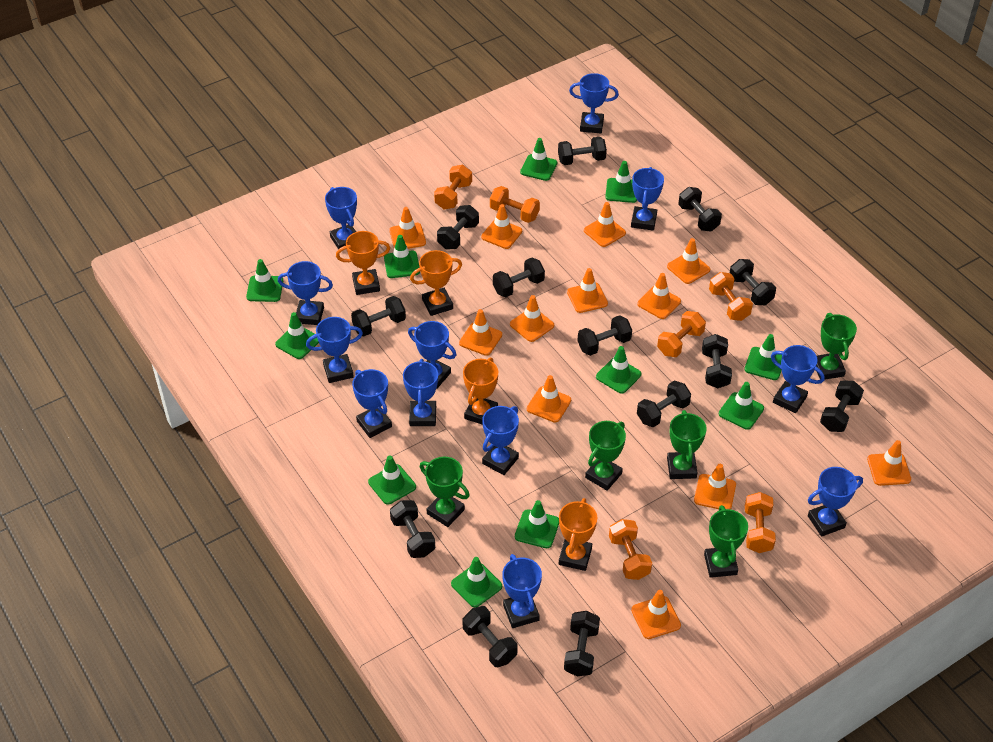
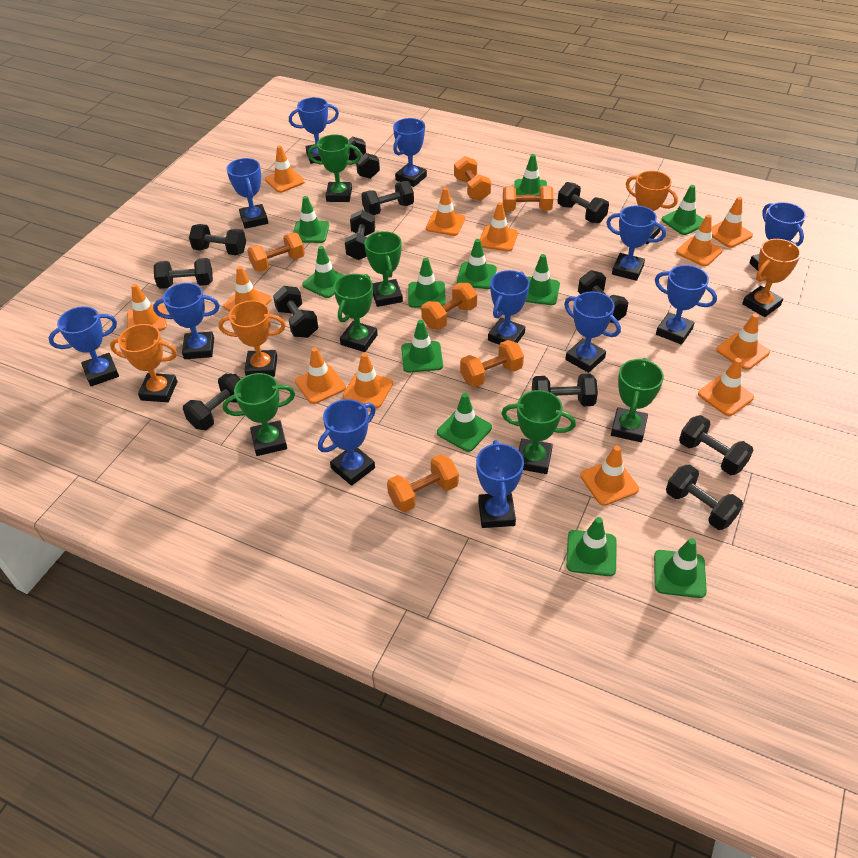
black dumbbell: 13 -> 12
green trophy: 5 -> 6

